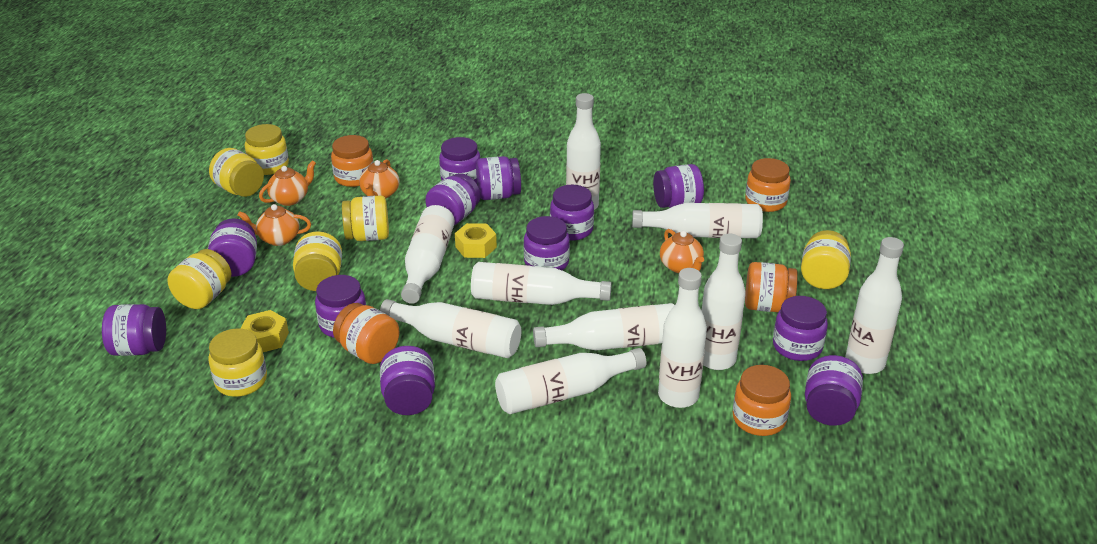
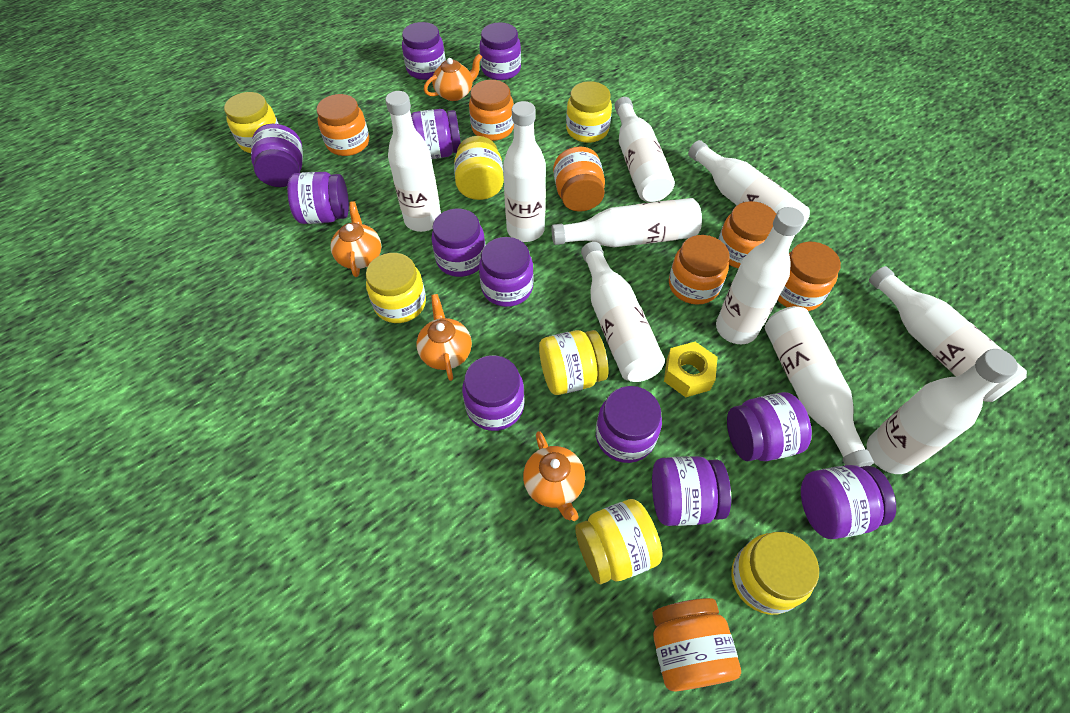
orange jar: 5 -> 7
yellow nut: 2 -> 1

